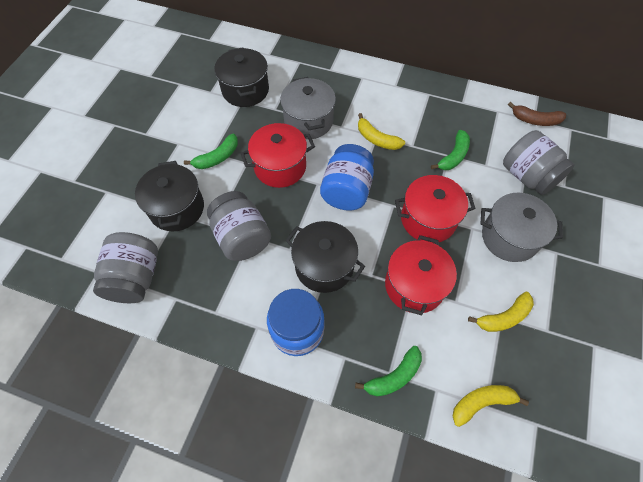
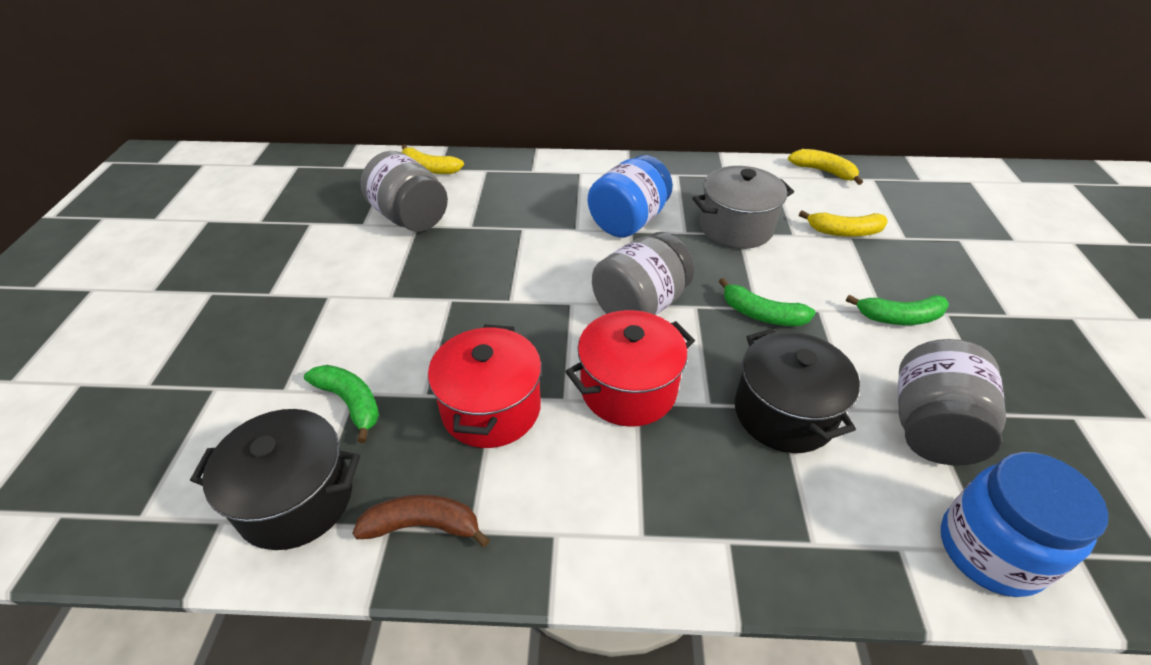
black pot: 3 -> 2
grey pot: 2 -> 1
red pot: 3 -> 2

